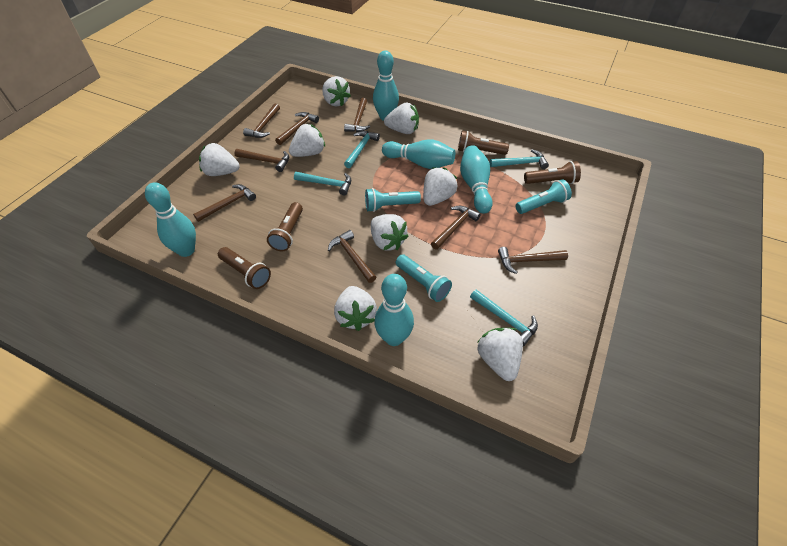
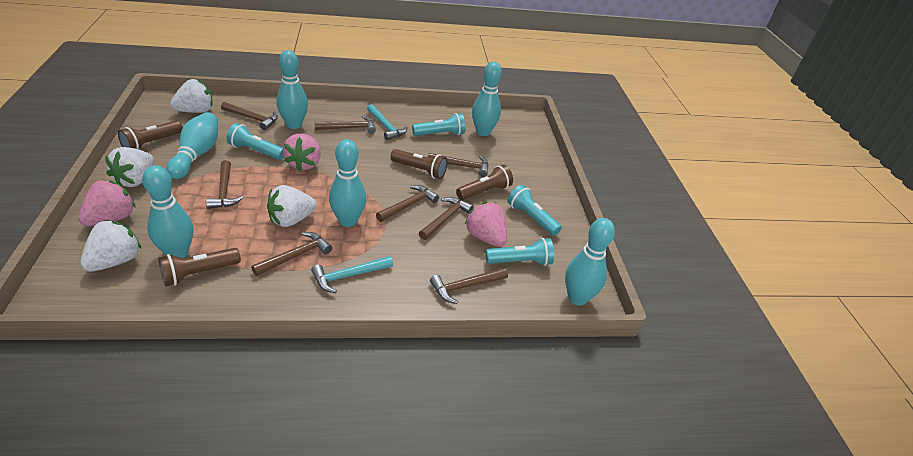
pink strawberry: 0 -> 3
turquoise bowling pin: 5 -> 6
turquoise flashlight: 3 -> 4
turquoise hammer: 4 -> 2
white strawberry: 8 -> 4

